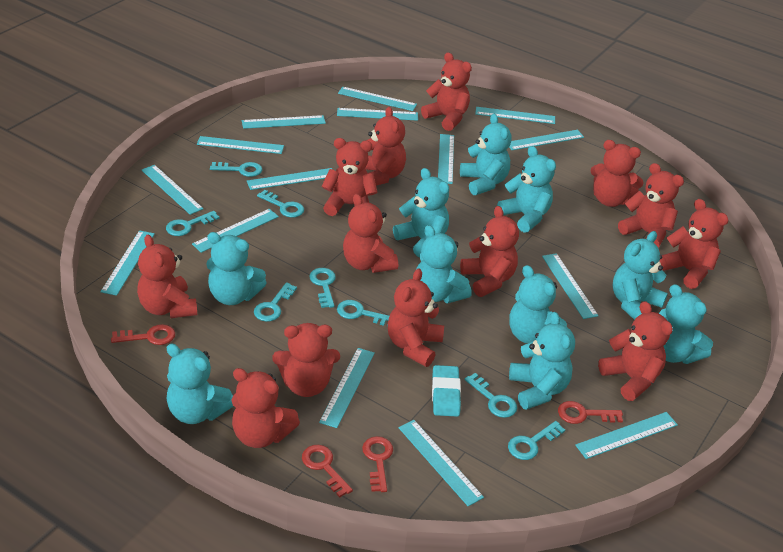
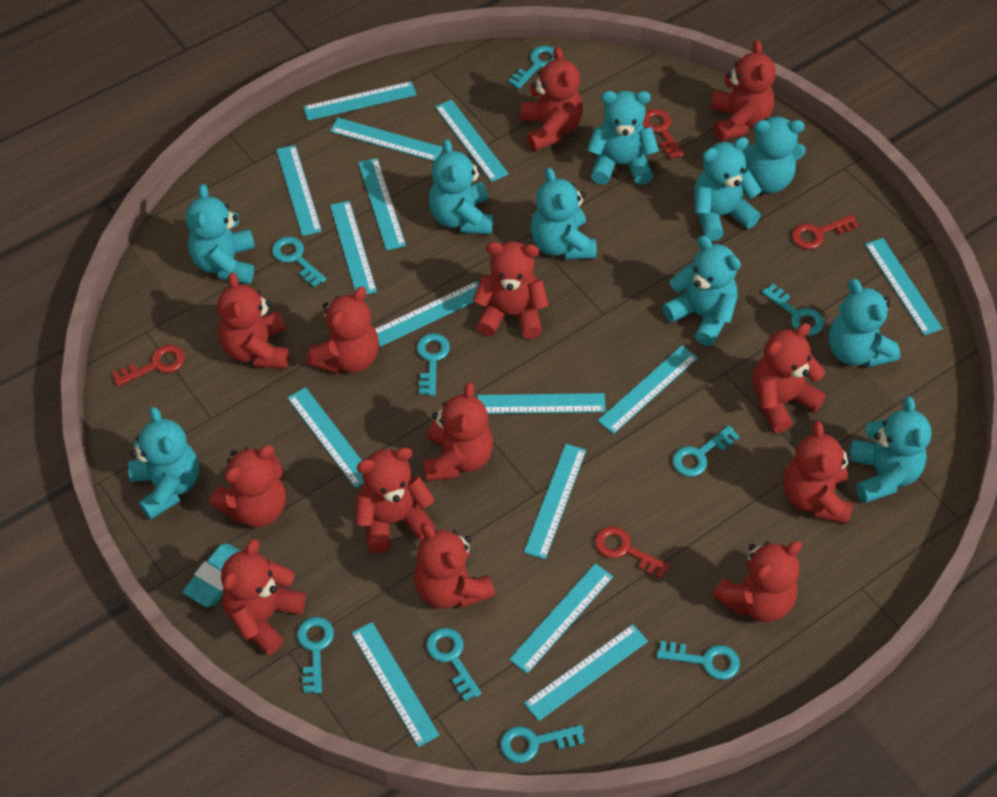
turquoise key: 8 -> 9

